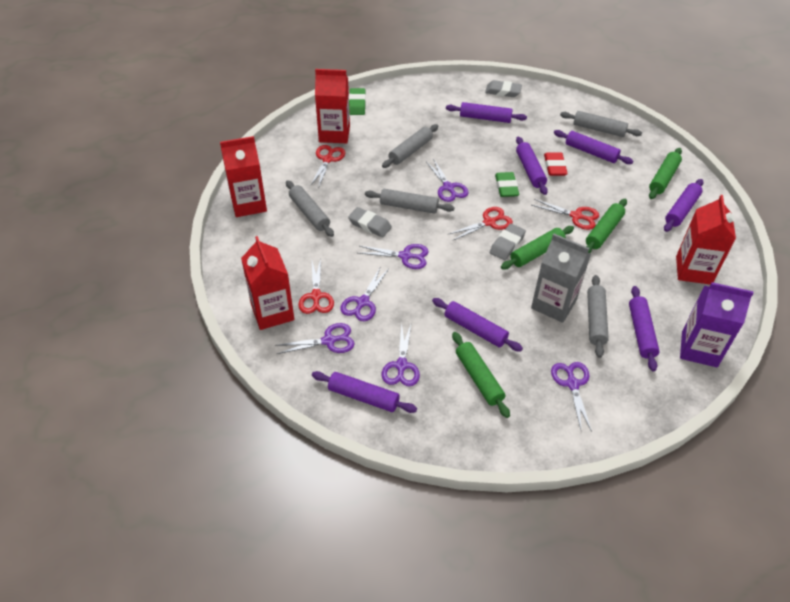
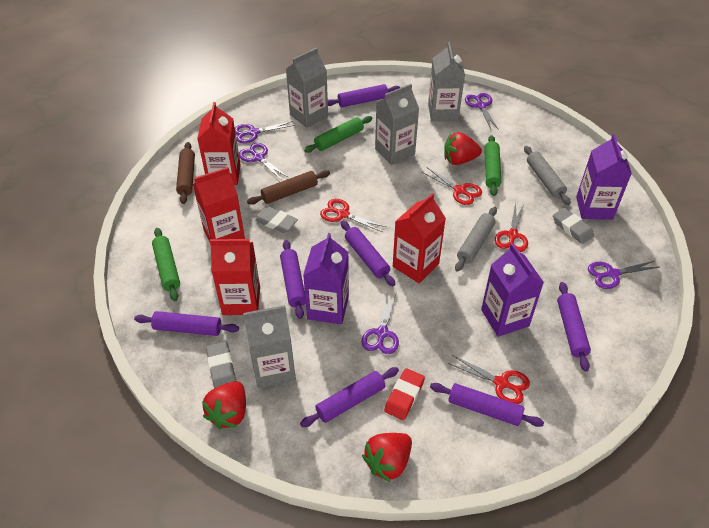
brown rolling pin: 0 -> 2
green eraser: 2 -> 0
green rolling pin: 4 -> 3
grey carton: 1 -> 4
grey rolling pin: 5 -> 2
purple carton: 1 -> 3
purple scissors: 6 -> 5
red strawberry: 0 -> 3

